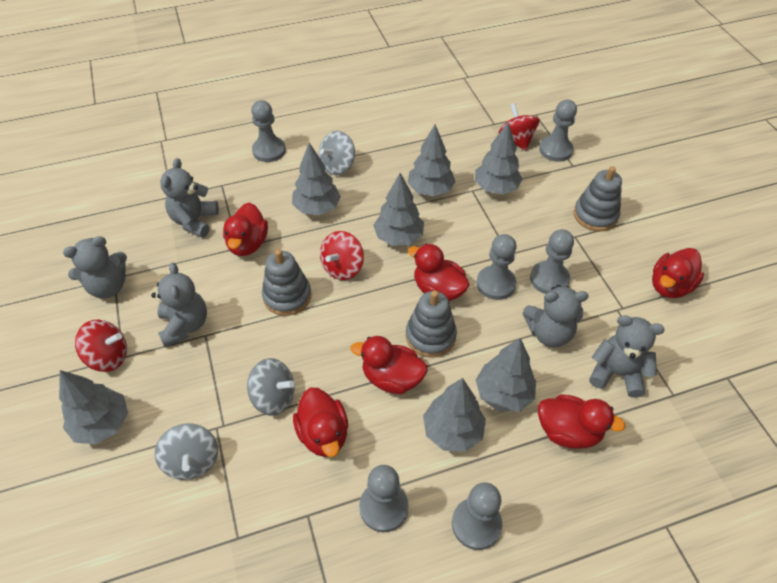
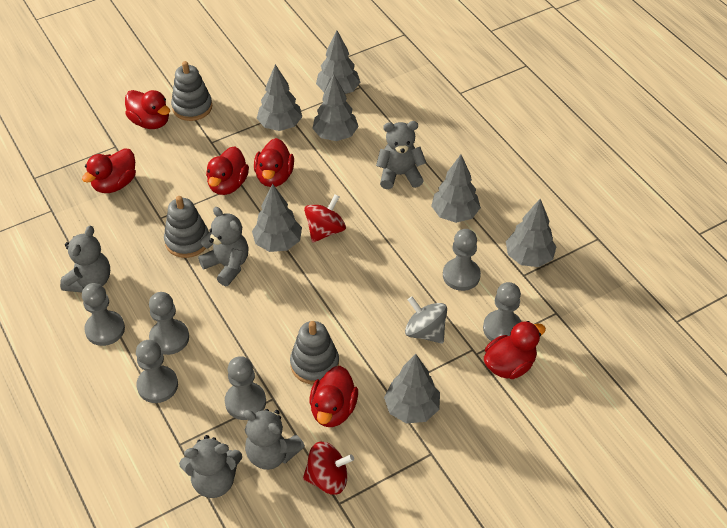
grey spinning top: 3 -> 1
red spinning top: 3 -> 2

